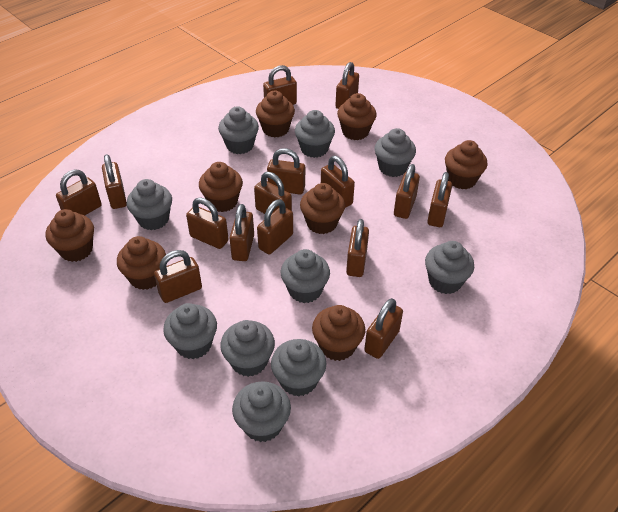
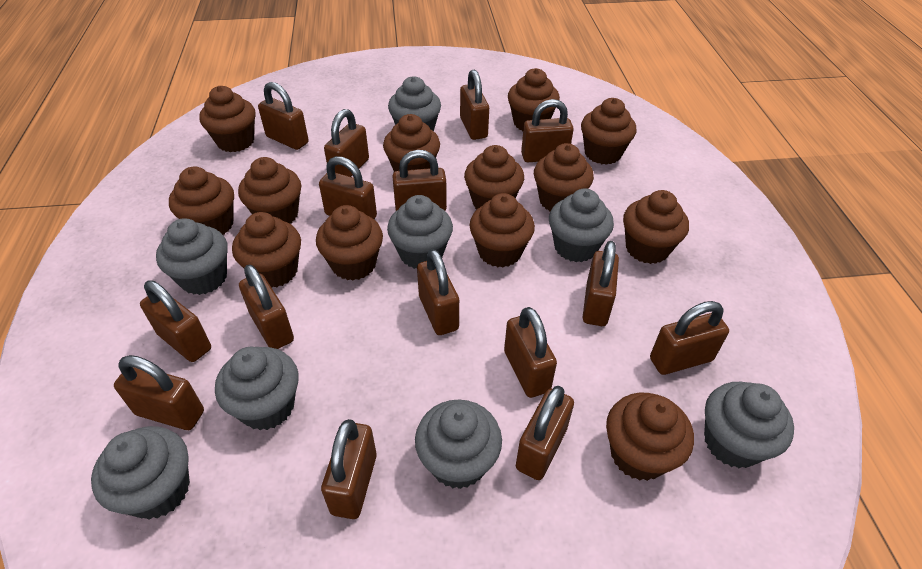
brown cupcake: 8 -> 13
grey cupcake: 10 -> 8

